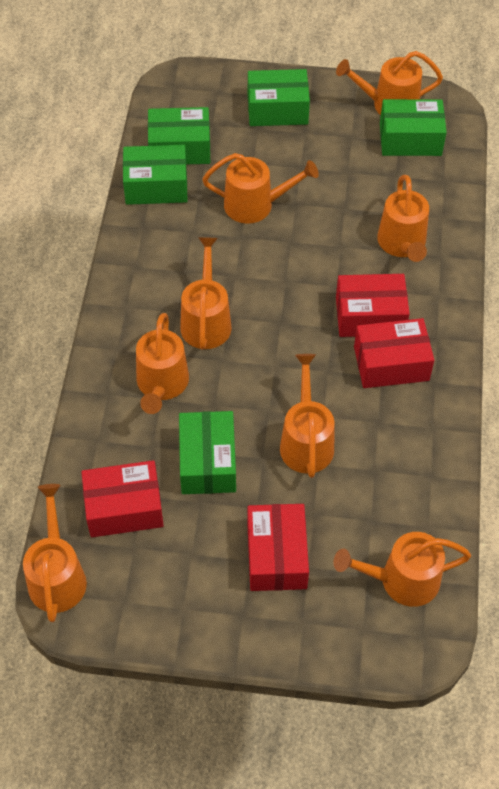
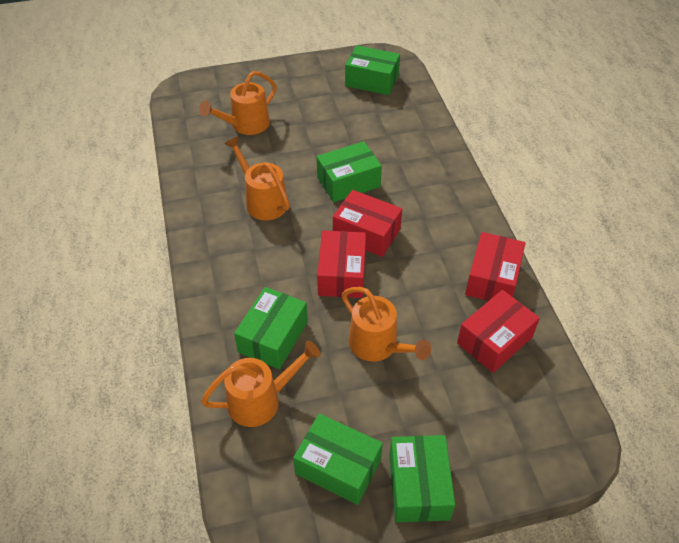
orange watering can: 8 -> 4

